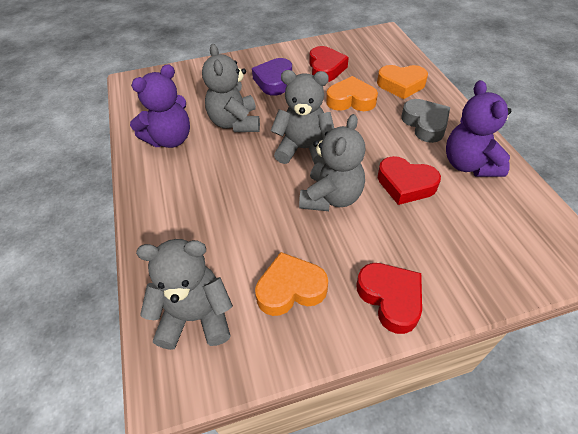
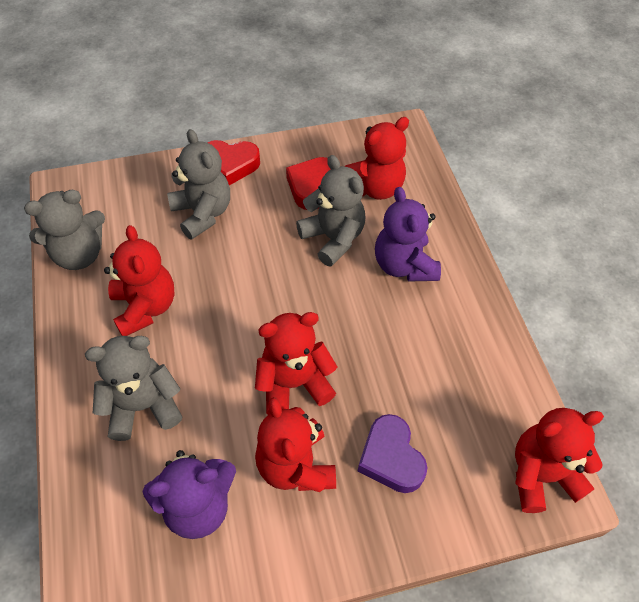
grey heart: 1 -> 0
orange heart: 3 -> 0
red heart: 3 -> 2
red teddy bear: 0 -> 5

